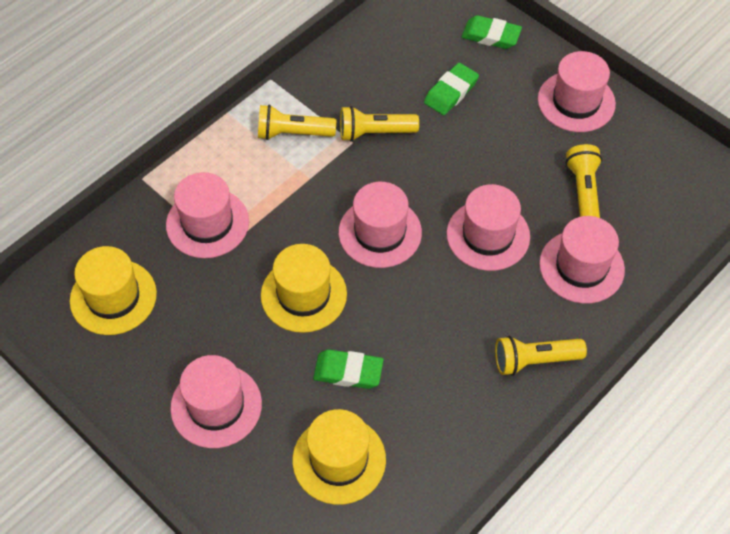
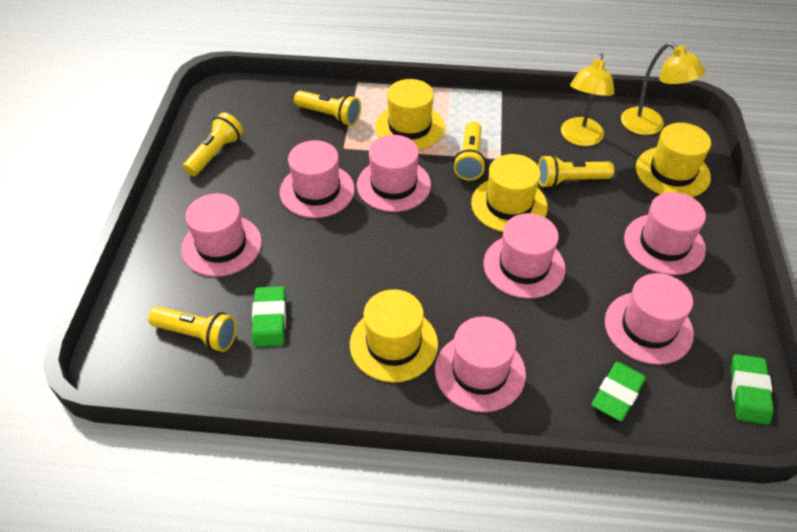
pink hat: 6 -> 7
yellow flashlight: 4 -> 5
yellow hat: 3 -> 4
yellow lamp: 0 -> 2

